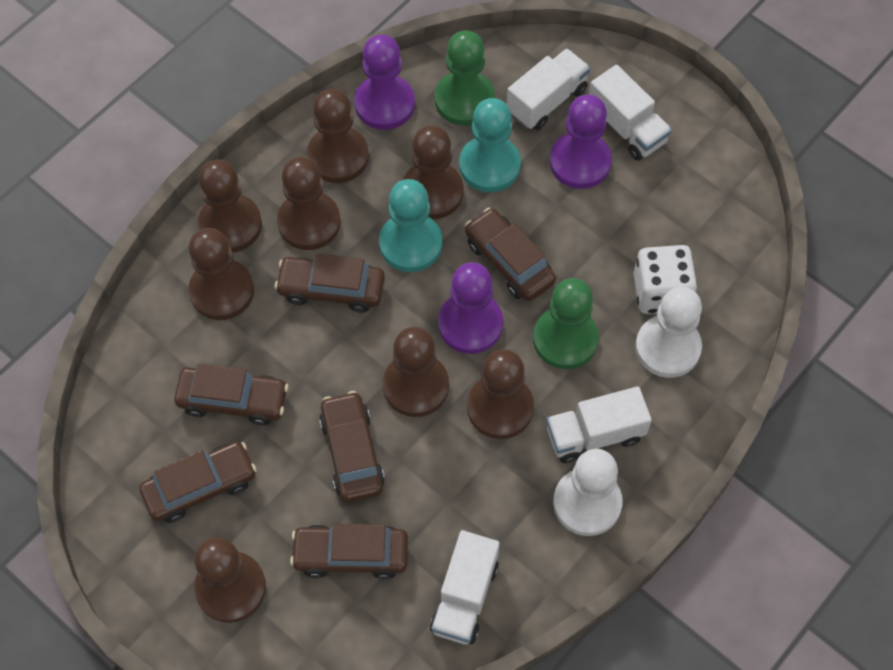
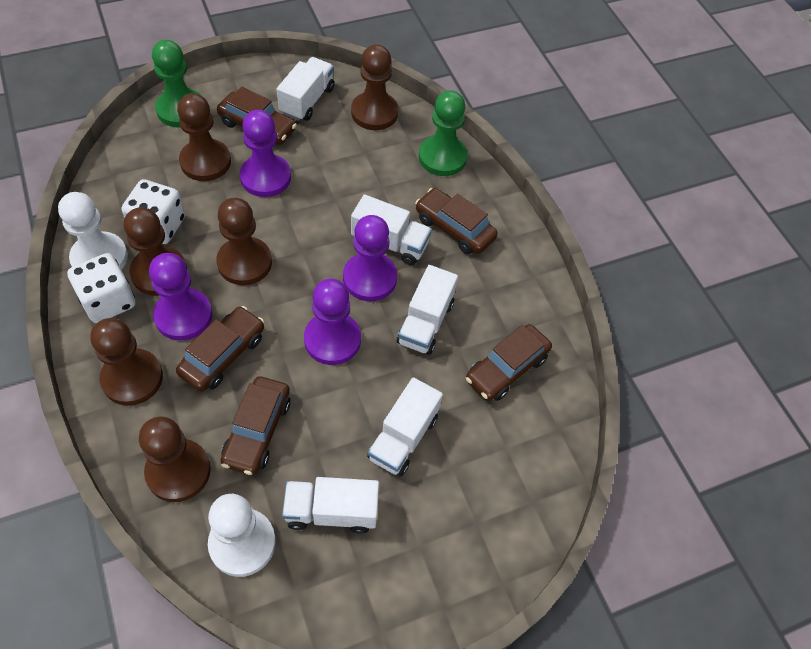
brown car: 6 -> 5
brown pawn: 8 -> 6
purple pawn: 3 -> 4
turquoise pawn: 2 -> 0
white dice: 1 -> 2
white truck: 4 -> 5

